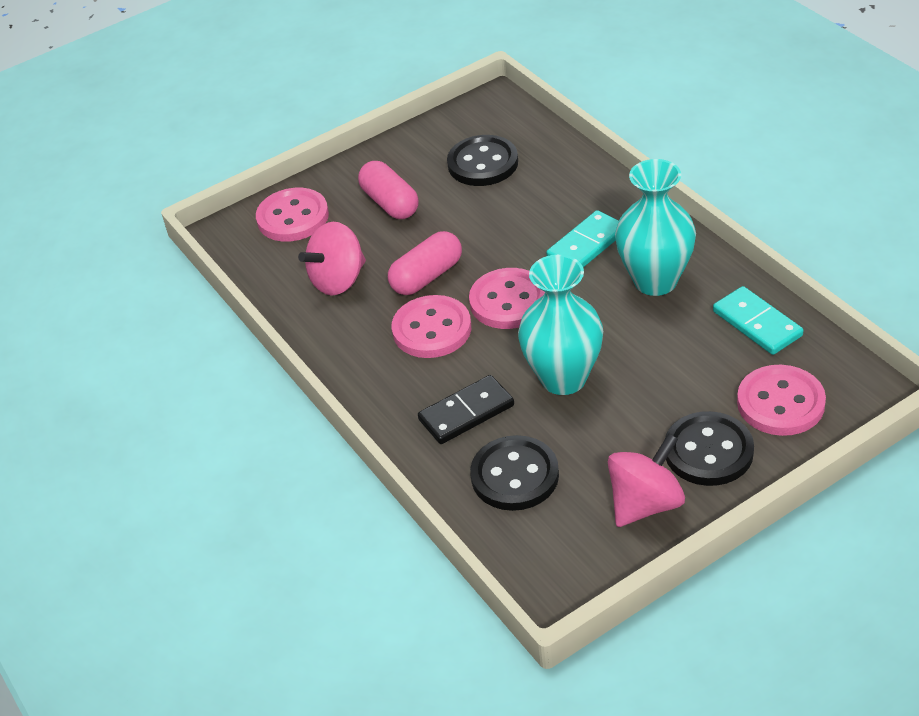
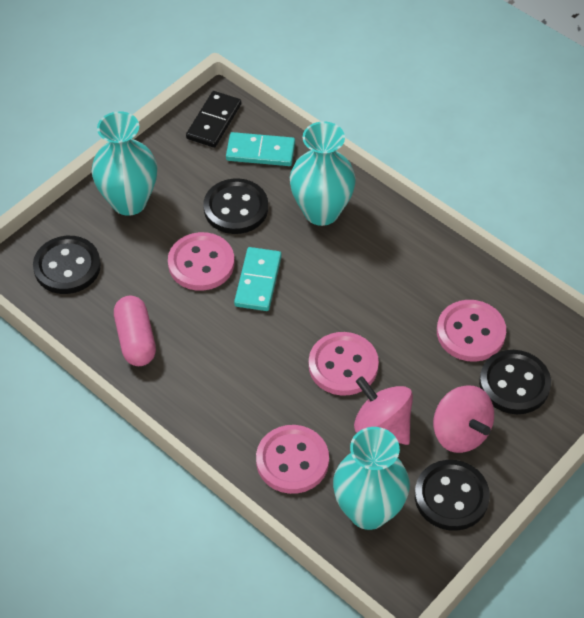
black button: 3 -> 4
pink capsule: 2 -> 1
turquoise vase: 2 -> 3

